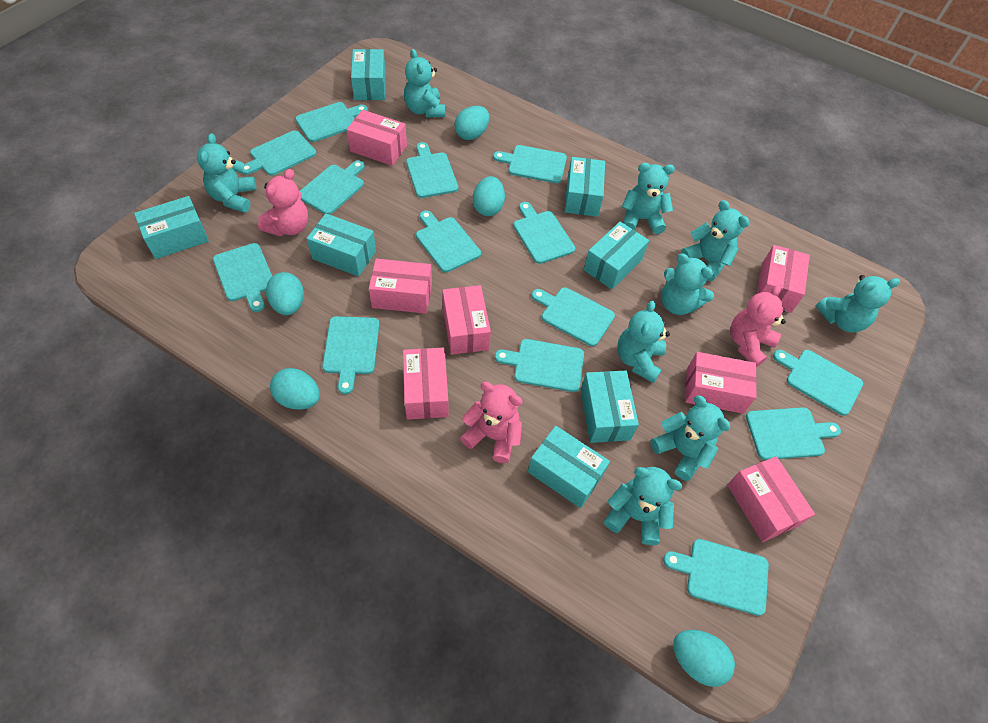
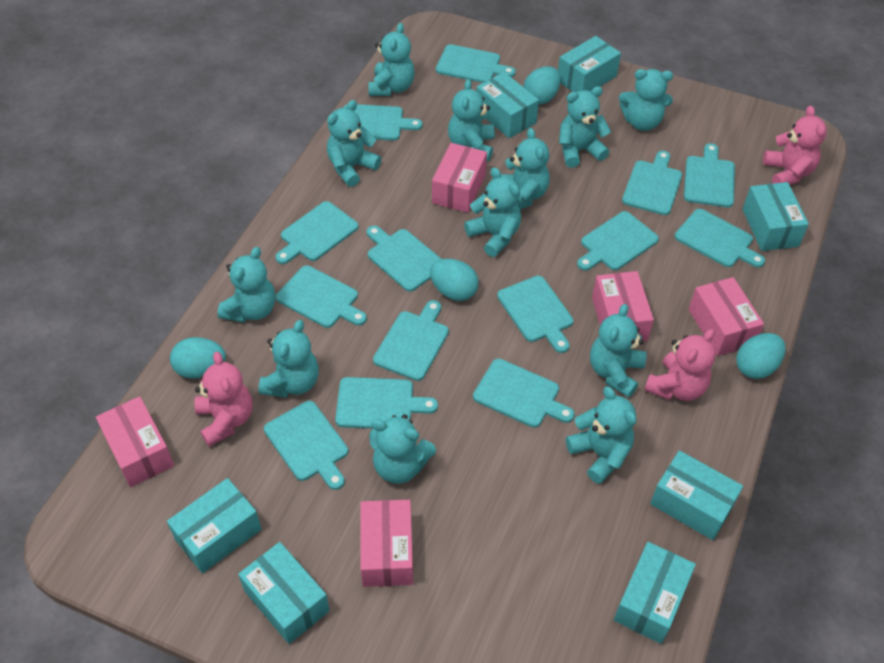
pink box: 7 -> 5
turquoise egg: 5 -> 4
turquoise teddy bear: 9 -> 12

